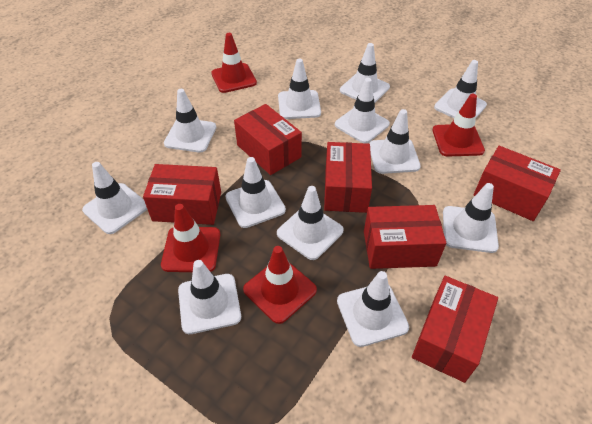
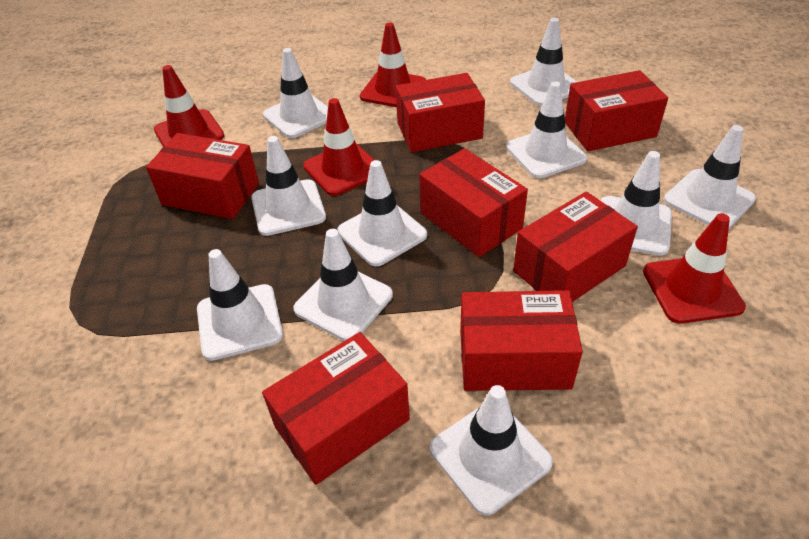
red box: 6 -> 7
white traffic cone: 12 -> 10

